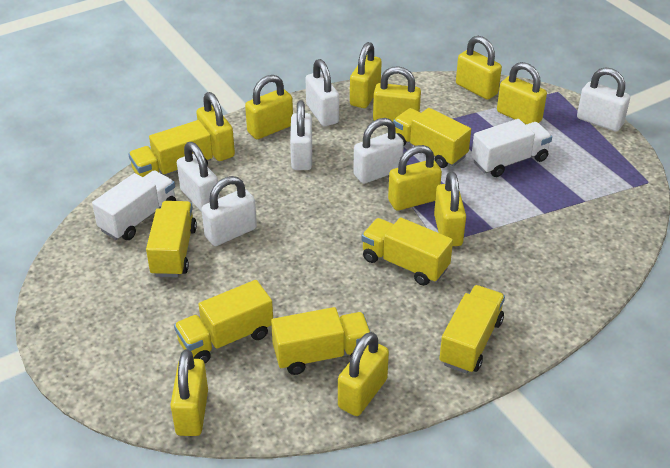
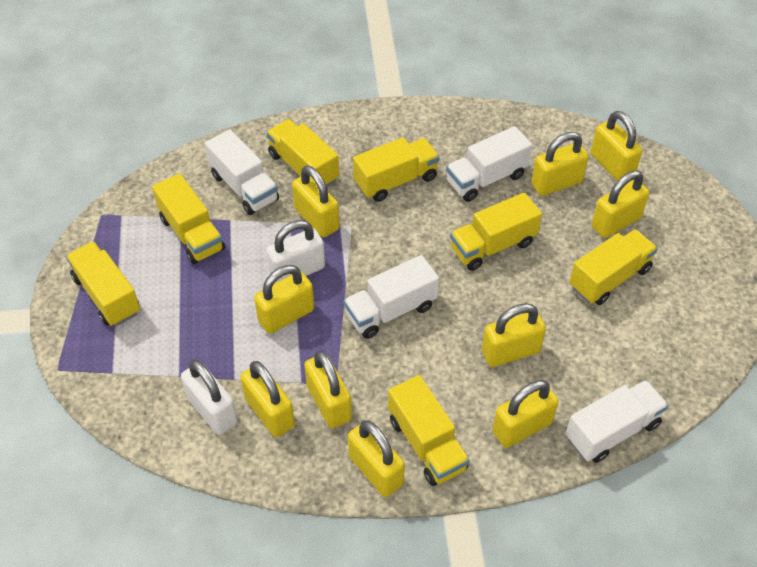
white padlock: 6 -> 2
white truck: 2 -> 4

